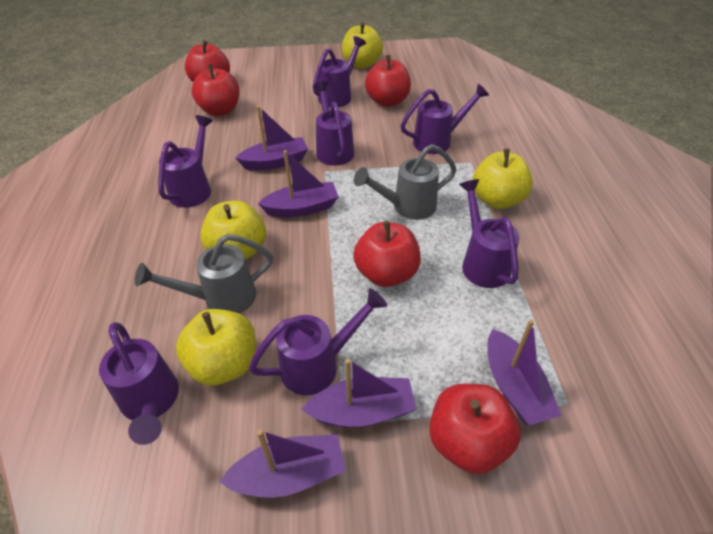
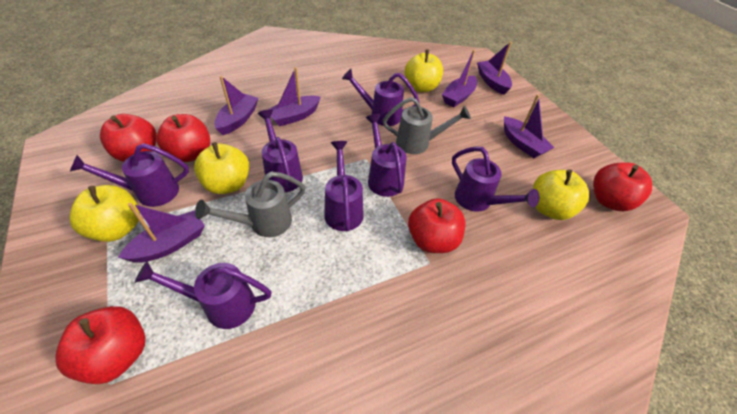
purple boat: 5 -> 6

